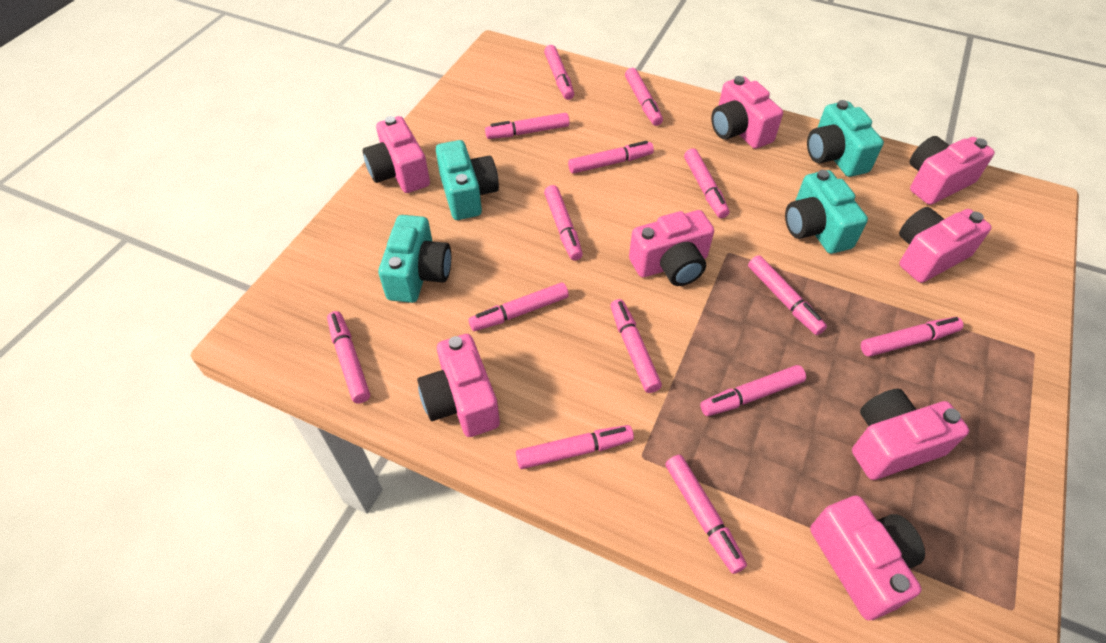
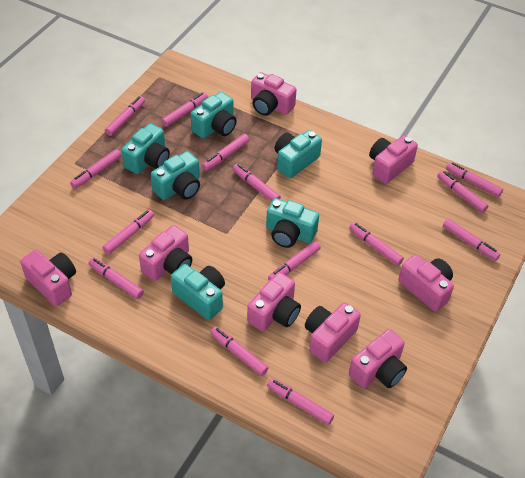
turquoise camera: 4 -> 6

